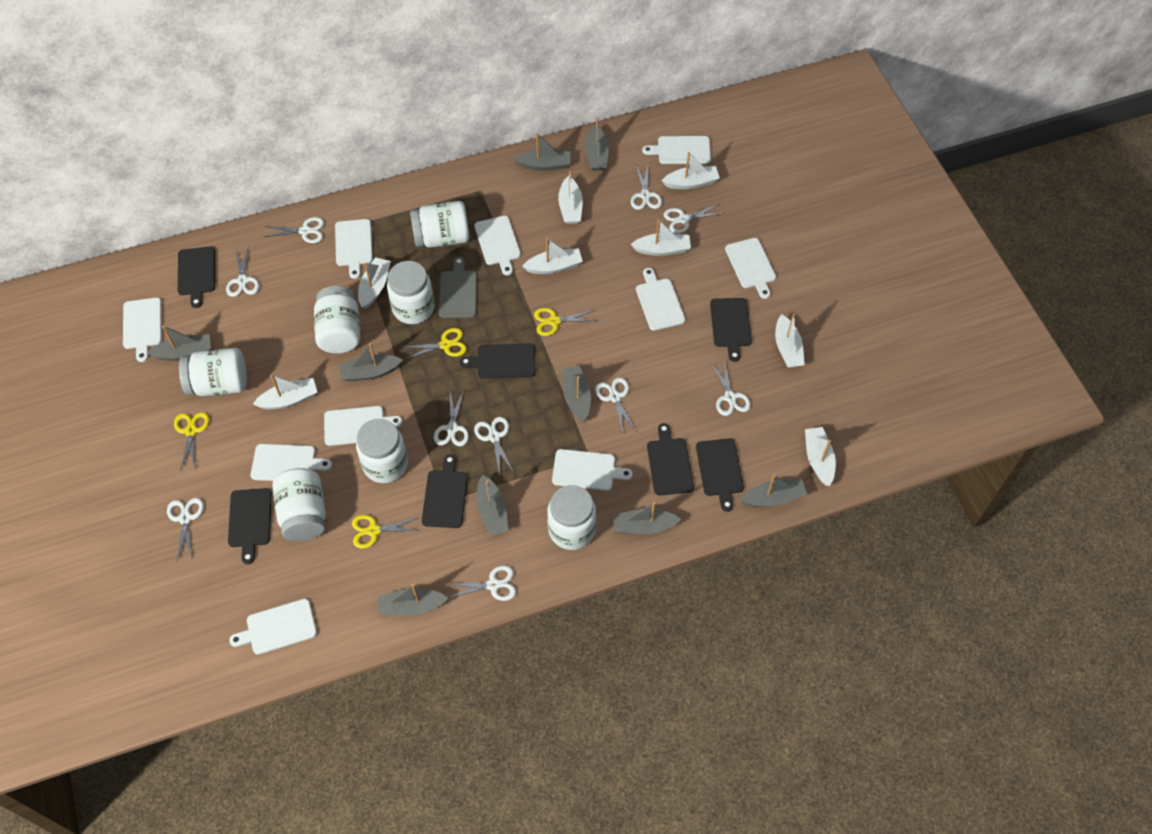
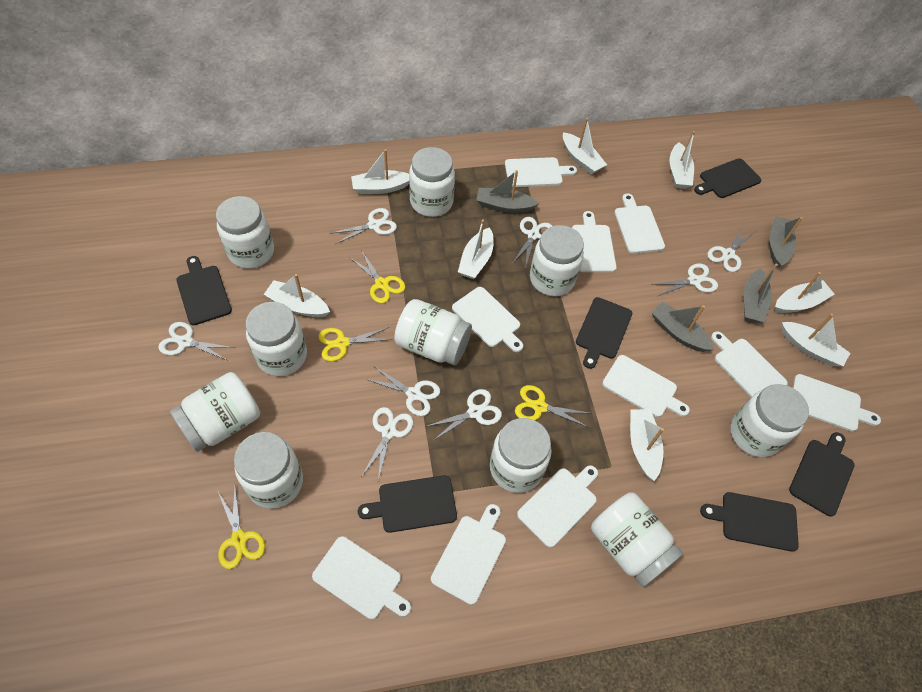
black cutting board: 7 -> 6
grey boat: 9 -> 4
grey cutting board: 1 -> 0
white jar: 7 -> 10
white scissors: 10 -> 8

